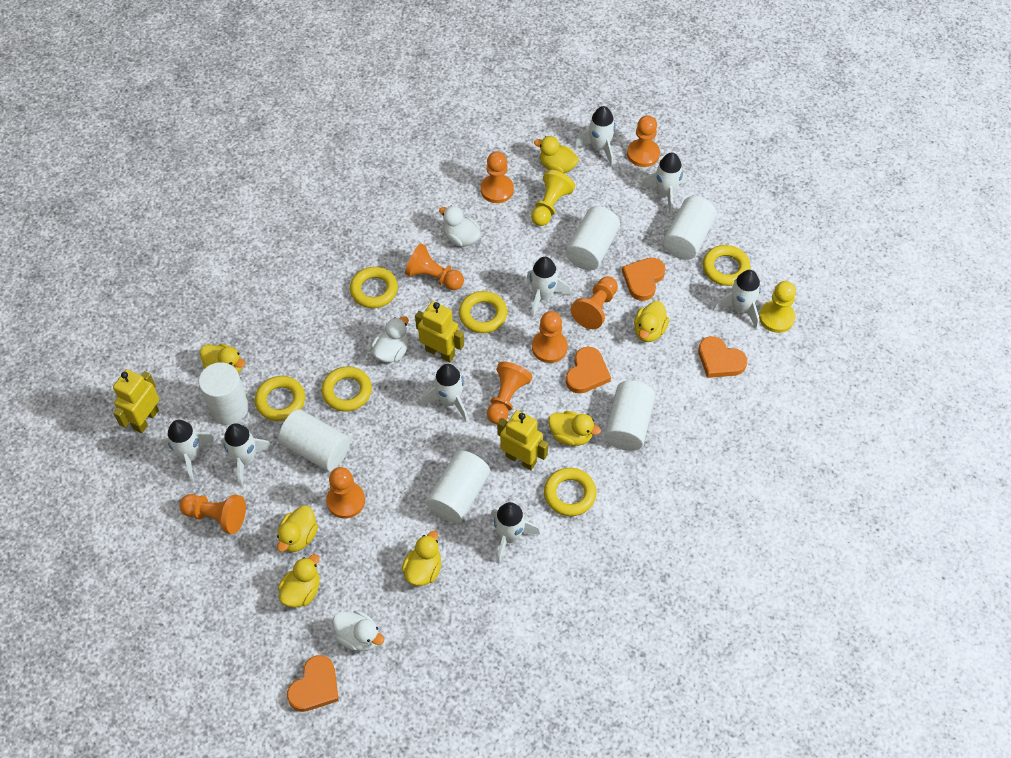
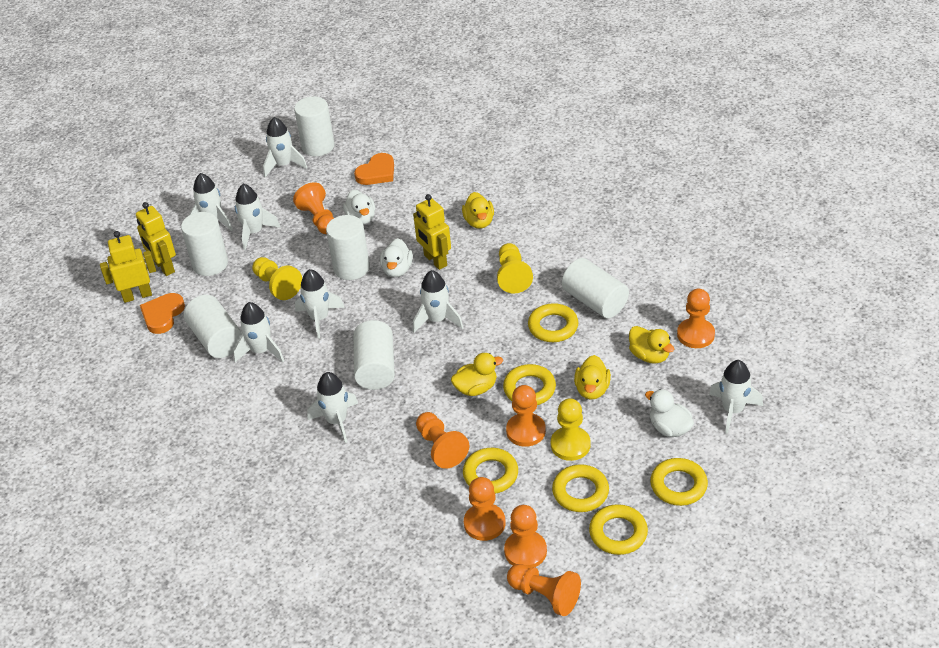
orange heart: 4 -> 2
orange pawn: 8 -> 7
yellow duck: 7 -> 4
yellow pawn: 2 -> 3

